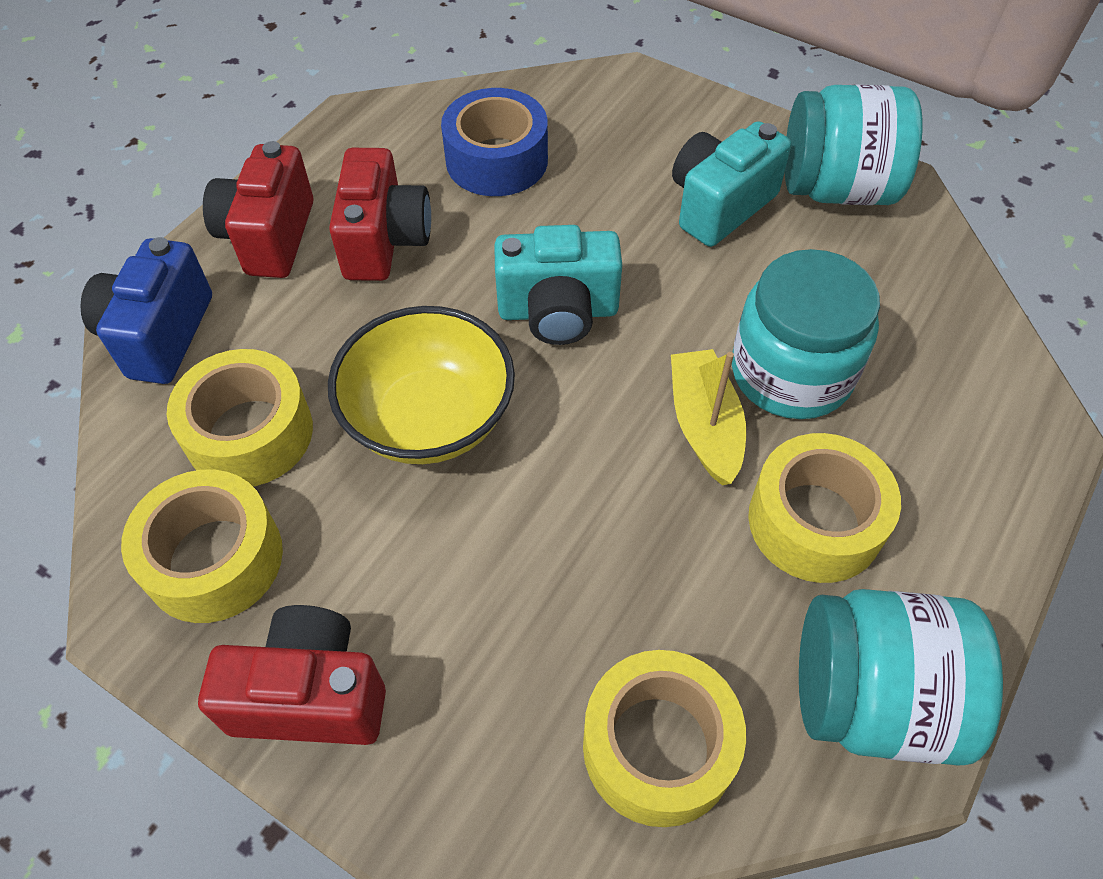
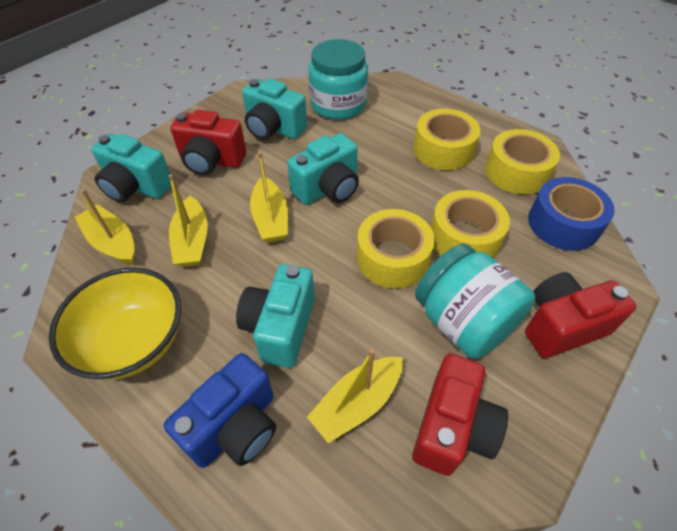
turquoise camera: 2 -> 4
turquoise jar: 3 -> 2
yellow boat: 1 -> 4

